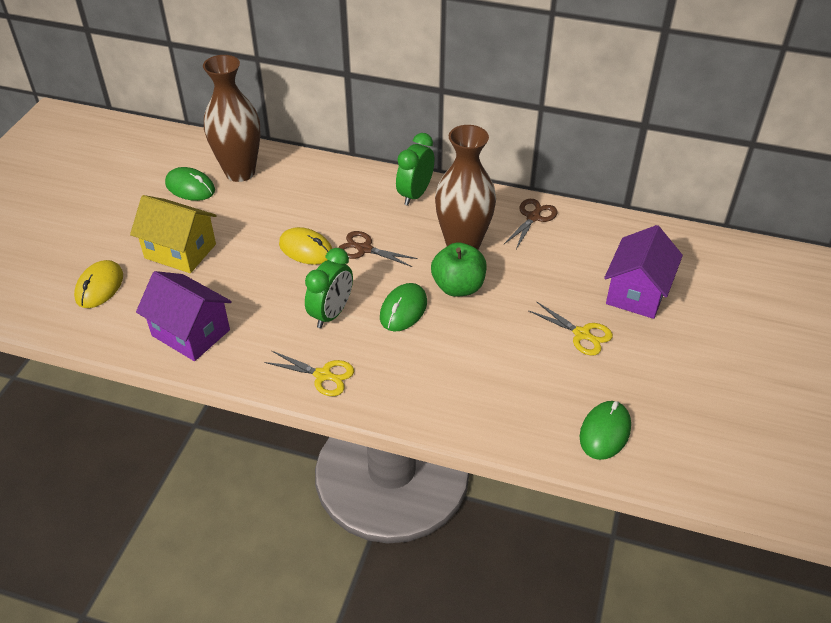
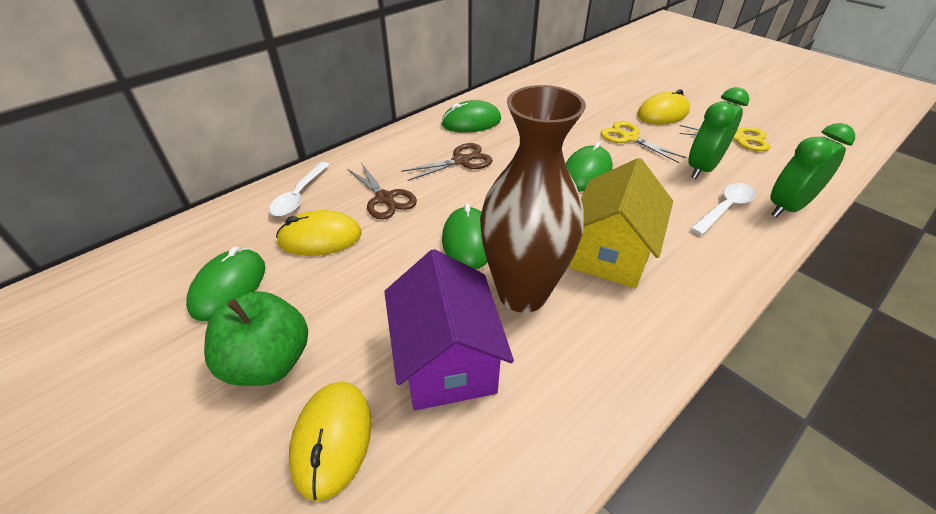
brown vase: 2 -> 1
green mouse: 3 -> 4
purple house: 2 -> 1
white spoon: 0 -> 2
yellow mouse: 2 -> 3

